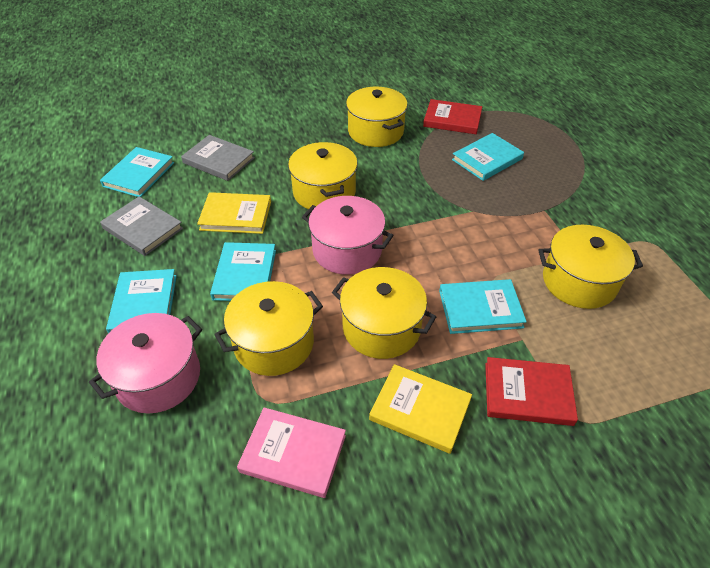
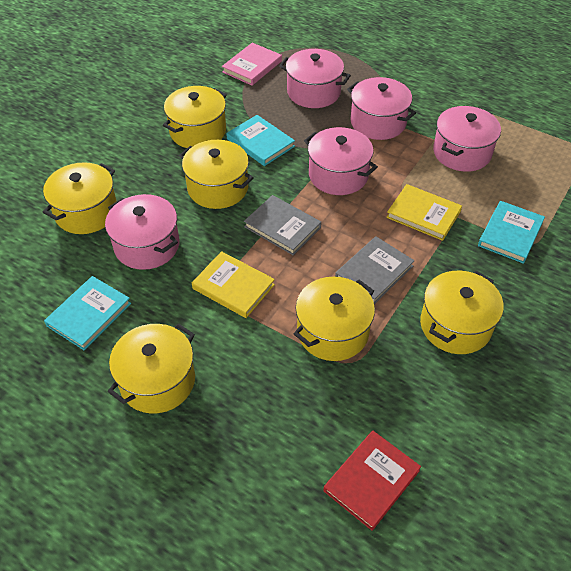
pink pot: 2 -> 5
red book: 2 -> 1
turquoise book: 5 -> 3
yellow pot: 5 -> 6

